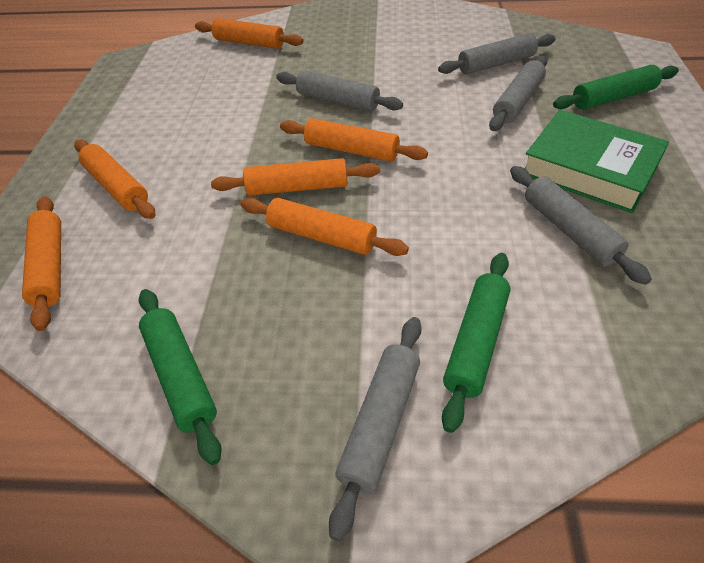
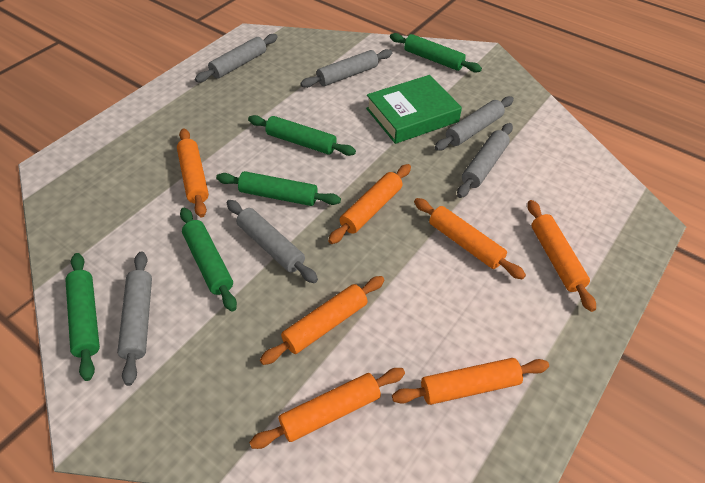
green rolling pin: 3 -> 5
grey rolling pin: 5 -> 6
orange rolling pin: 6 -> 7

